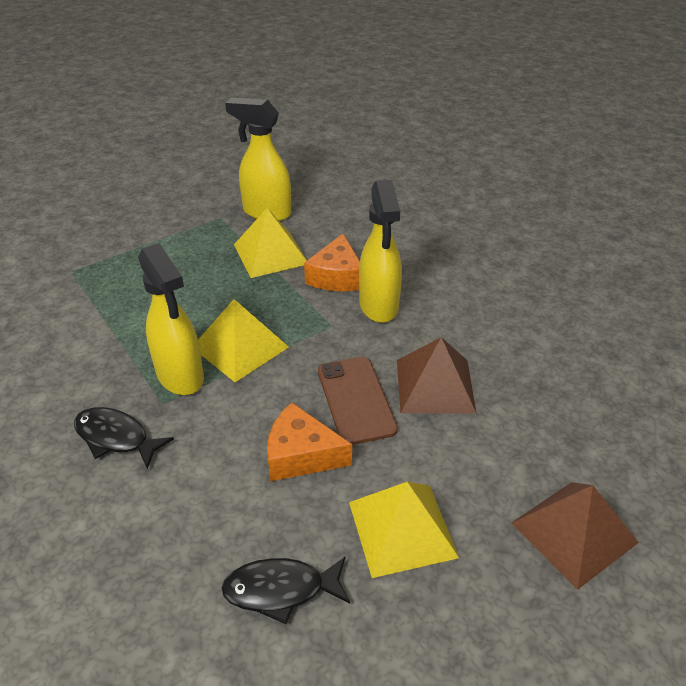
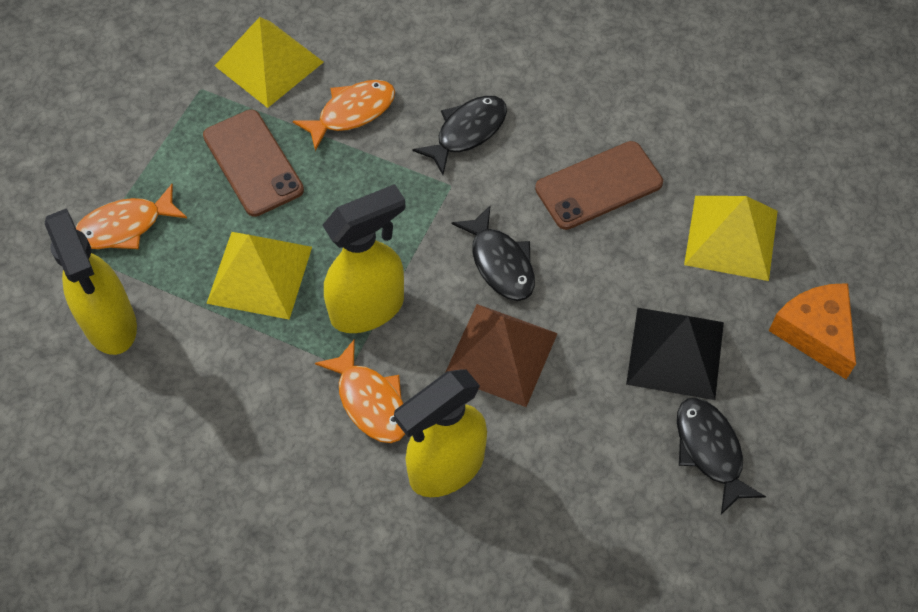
black fish: 2 -> 3
black pyramid: 0 -> 1
brown phone: 1 -> 2
brown pyramid: 2 -> 1
orange cheese: 2 -> 1
orange fish: 0 -> 3

